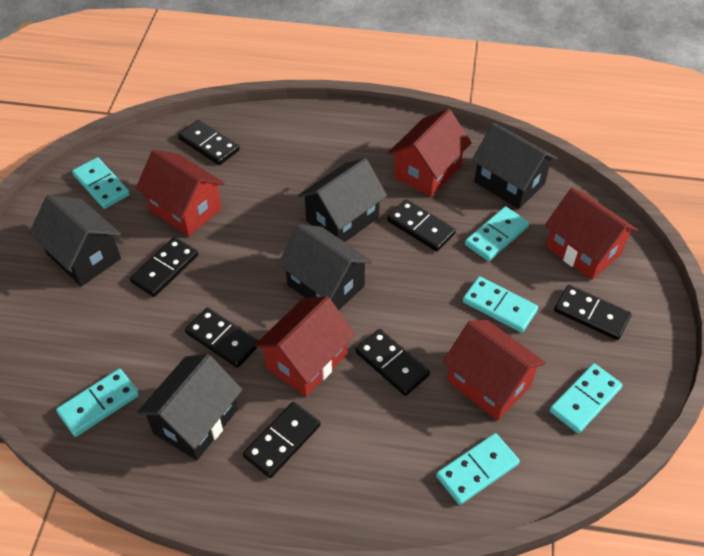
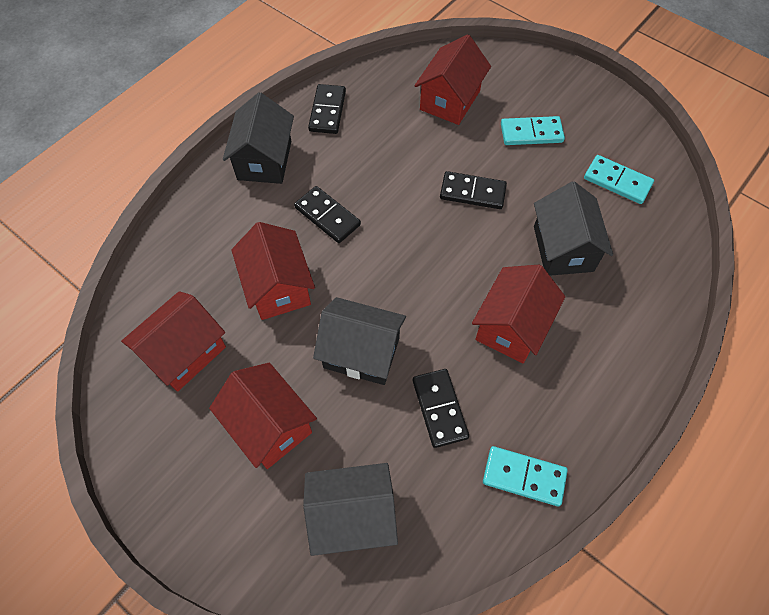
black domino: 7 -> 4
black house: 5 -> 4
turquoise domino: 6 -> 3

